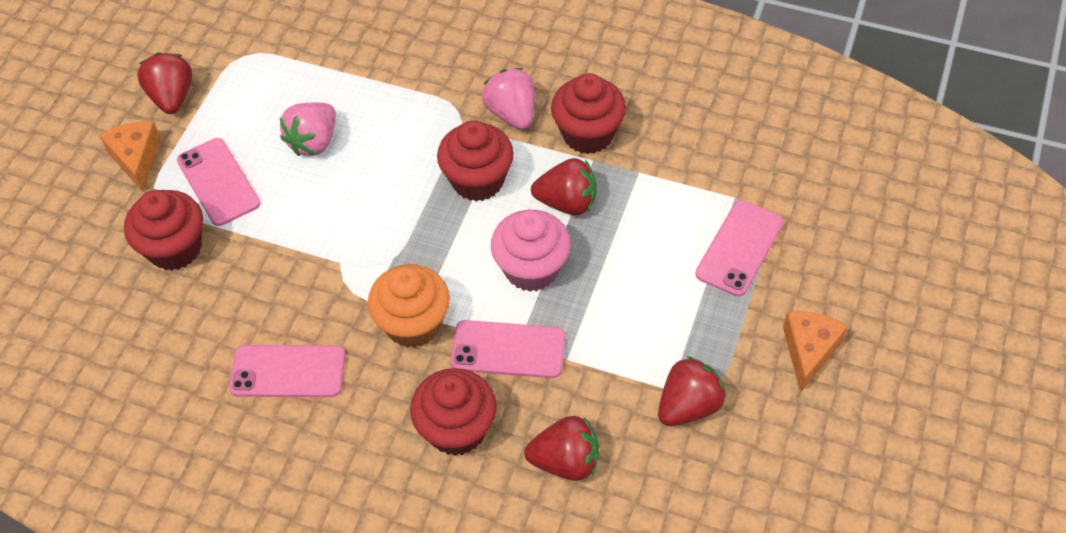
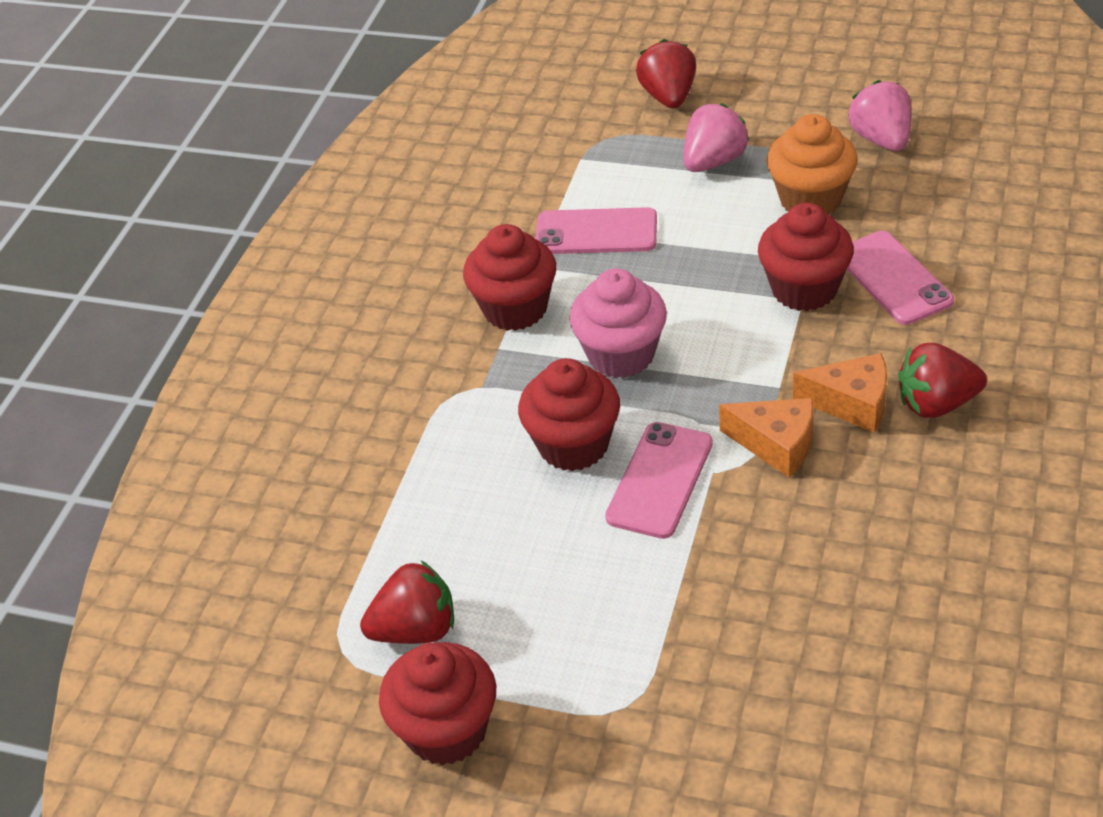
pink phone: 4 -> 3
red strawberry: 4 -> 3

